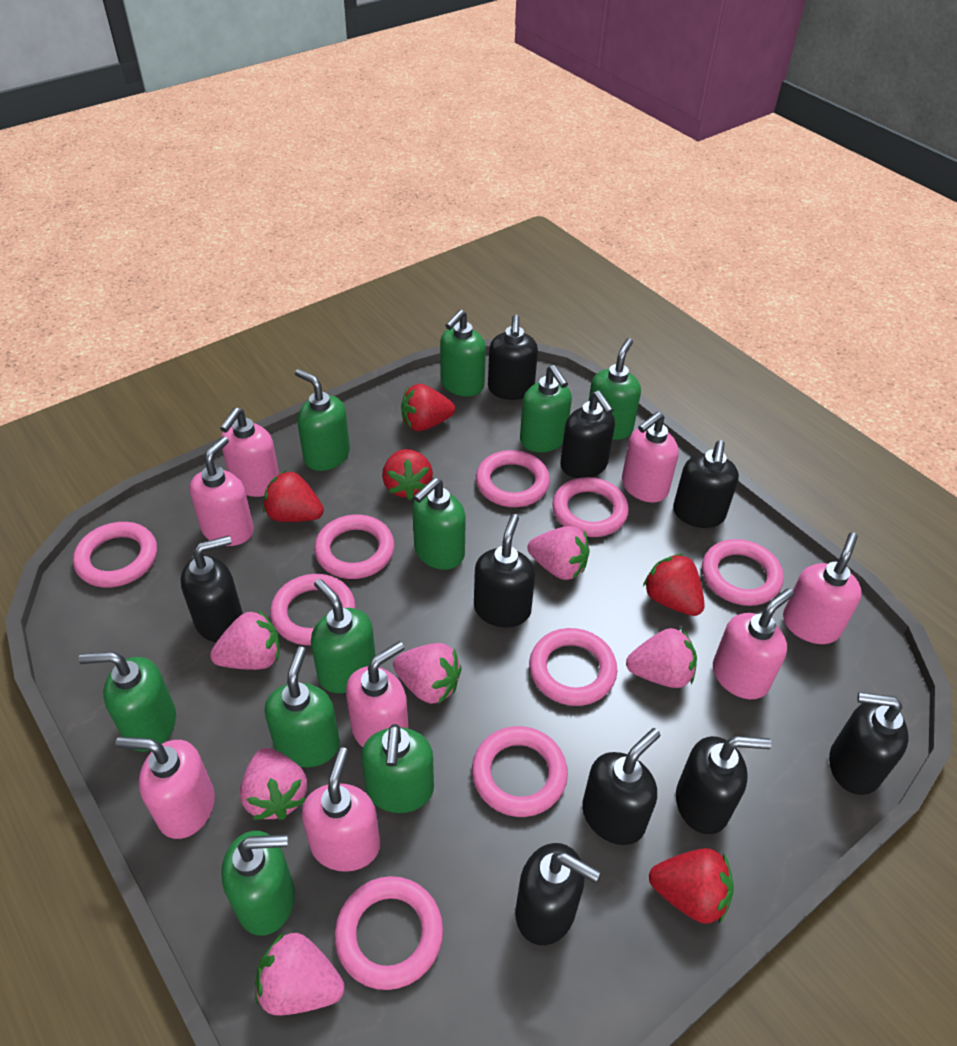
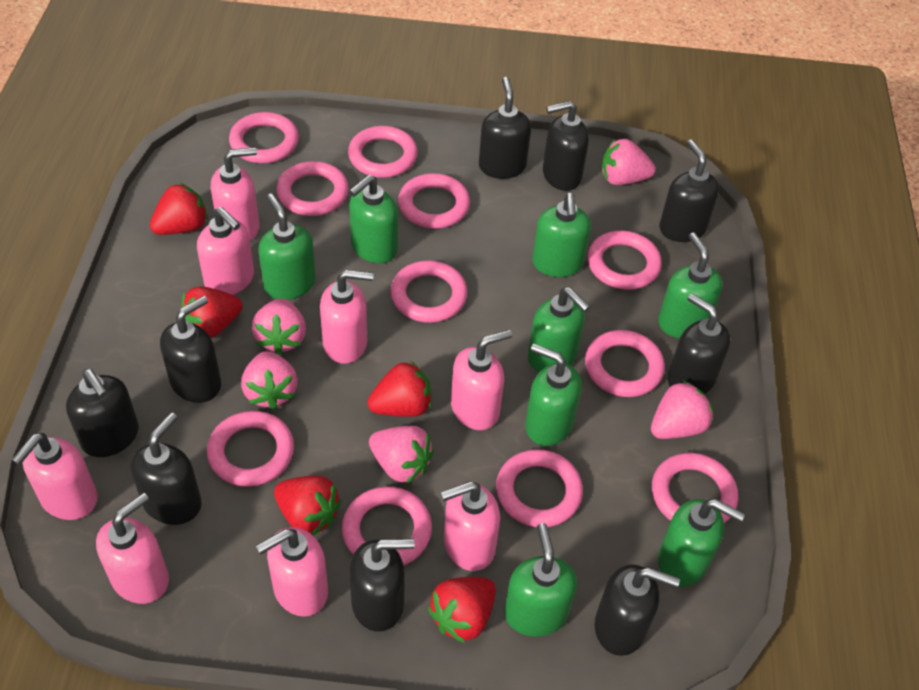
green soap dispenser: 10 -> 8
pink ring: 9 -> 11
pink strawberry: 6 -> 5

